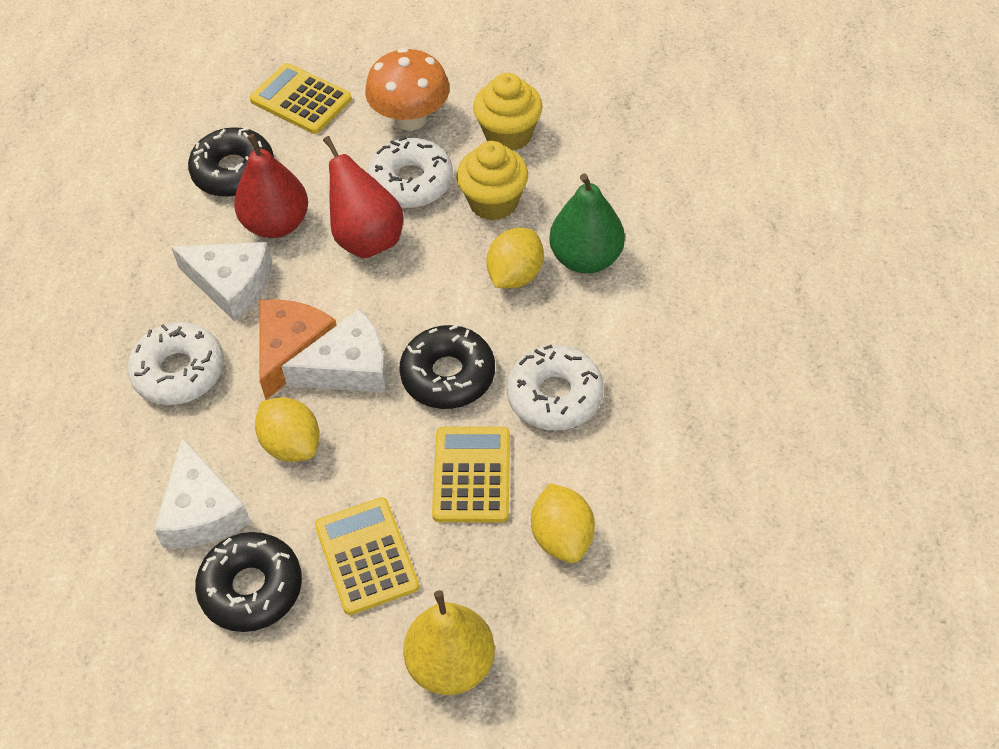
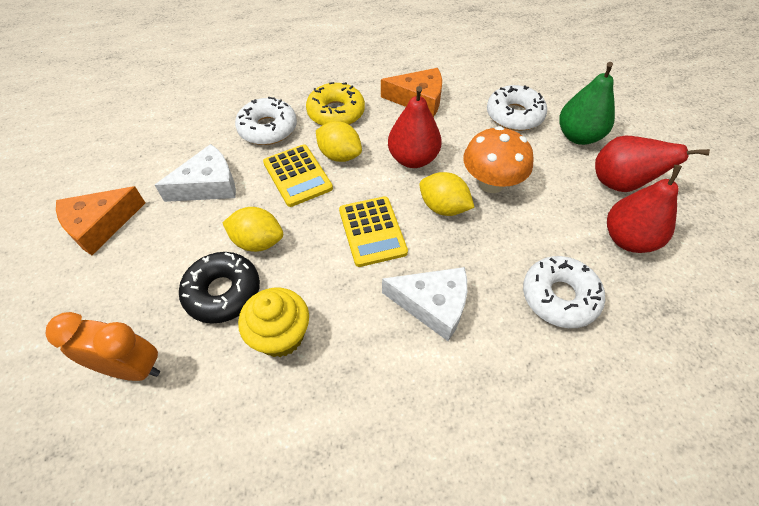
black donut: 3 -> 1
orange cheese: 1 -> 2
orange clock: 0 -> 1
red pear: 2 -> 3
white cheese: 3 -> 2
yellow calculator: 3 -> 2
yellow cupcake: 2 -> 1
yellow donut: 0 -> 1
yellow pear: 1 -> 0

